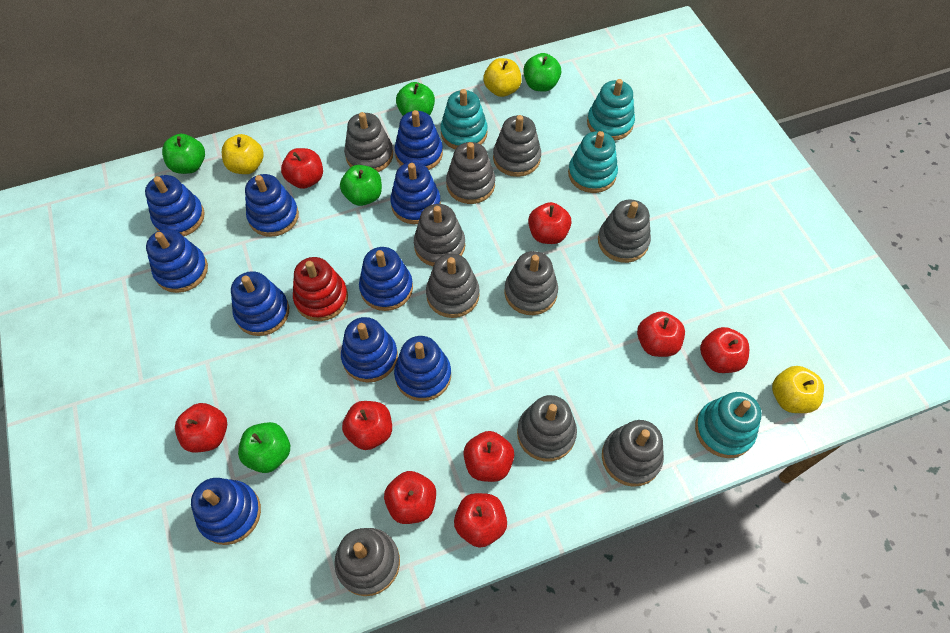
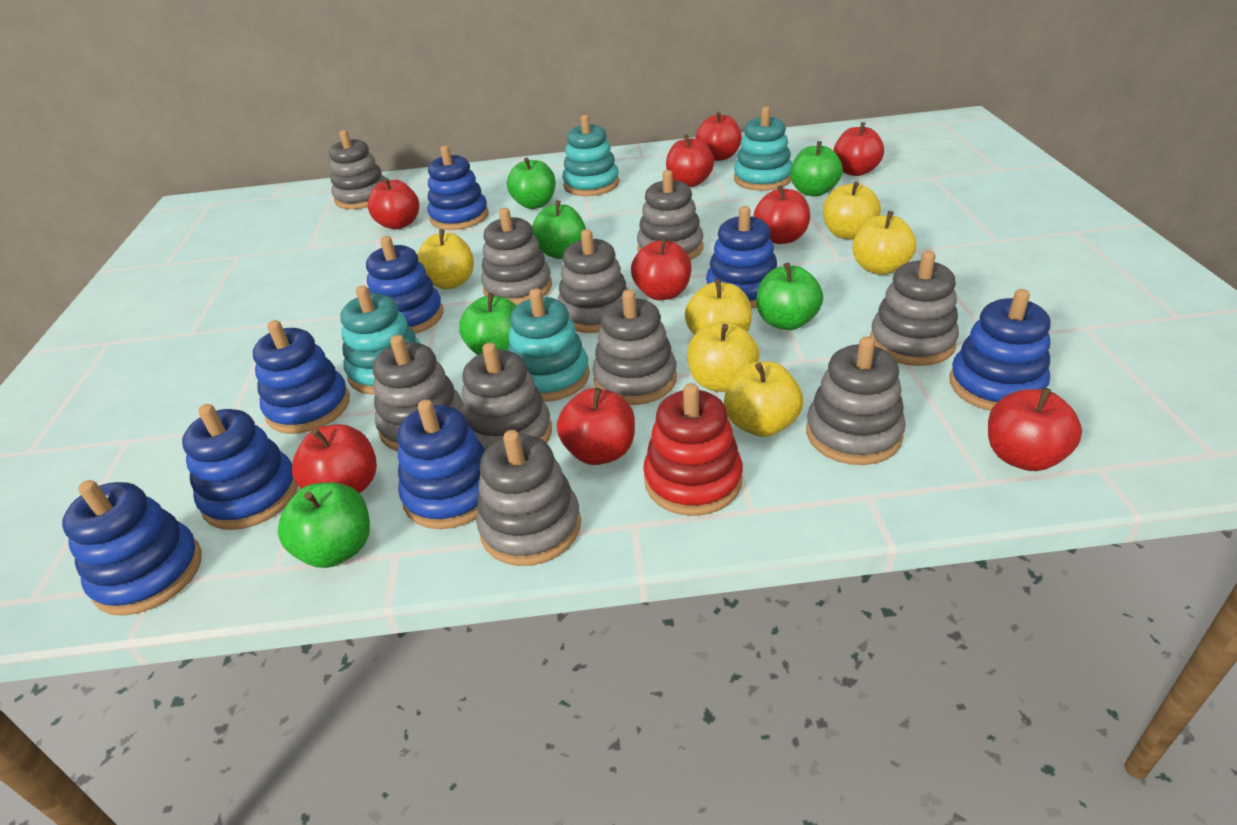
blue stacking toy: 10 -> 8
green apple: 5 -> 6
yellow apple: 3 -> 6

